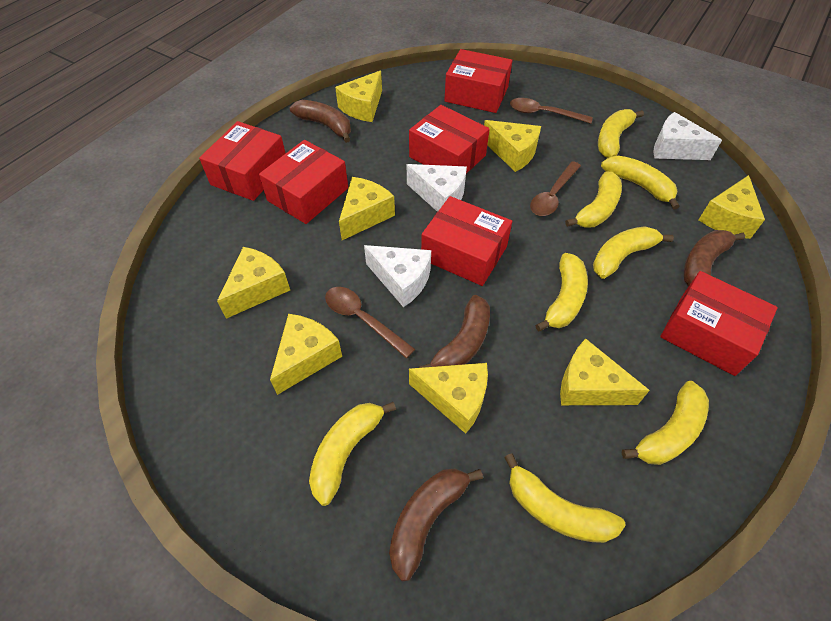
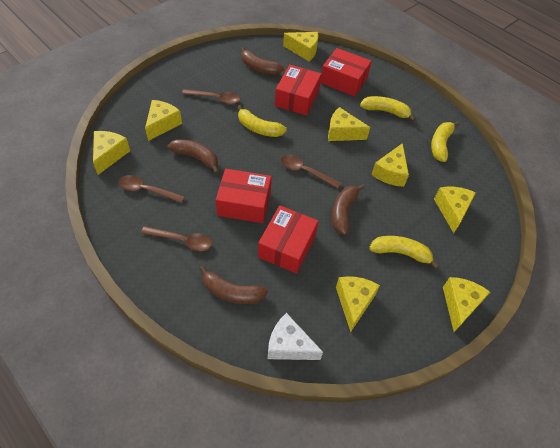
brown spoon: 3 -> 4
red box: 6 -> 4
white cheese: 3 -> 1
yellow banana: 8 -> 4

